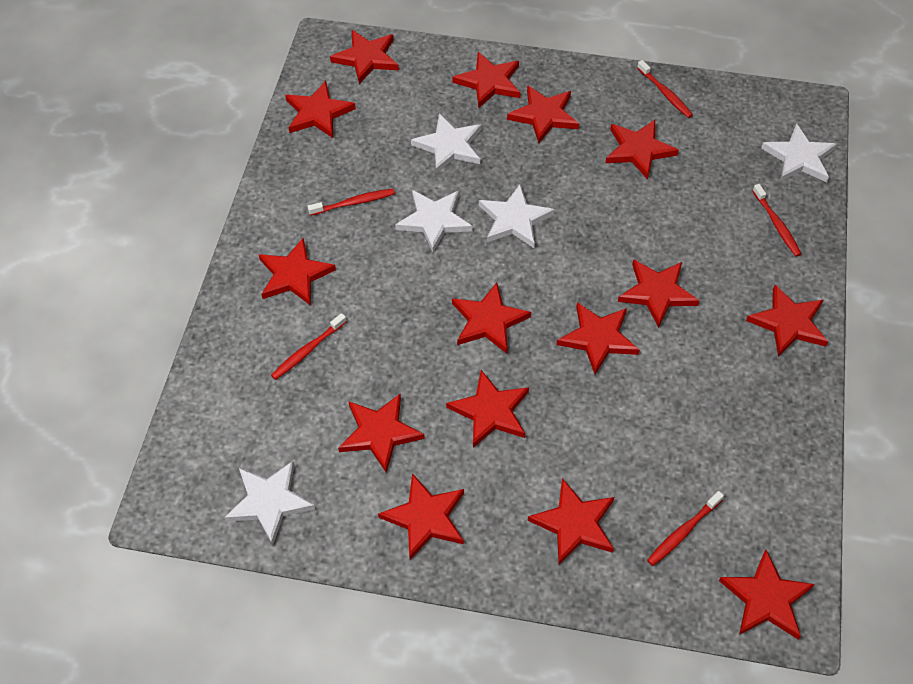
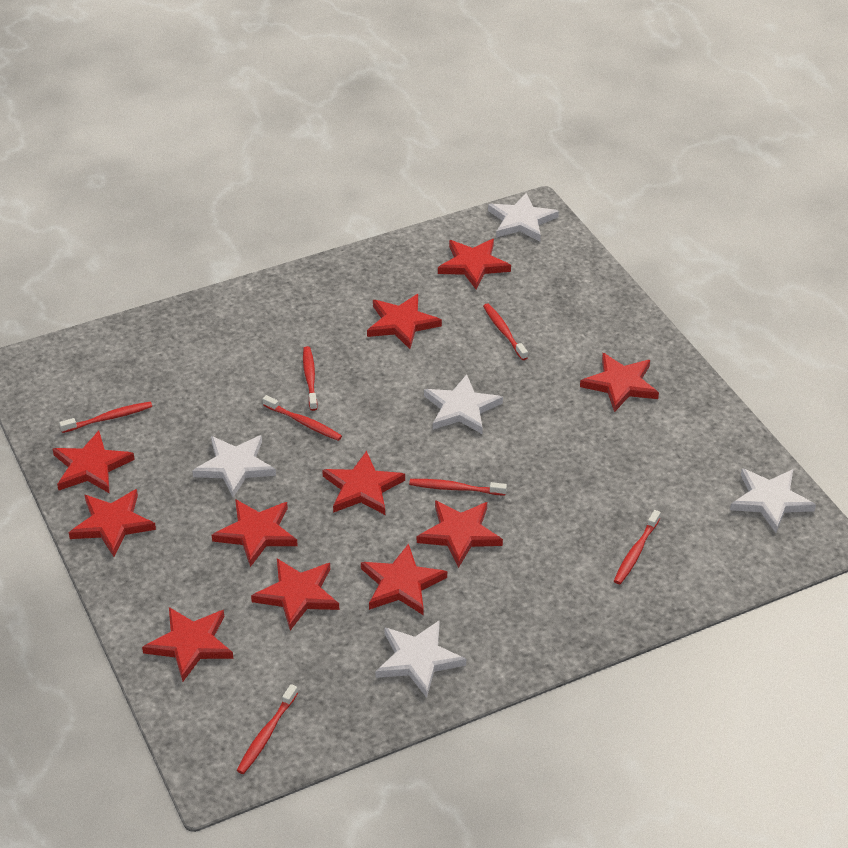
red star: 15 -> 11
red toothbrush: 5 -> 7

